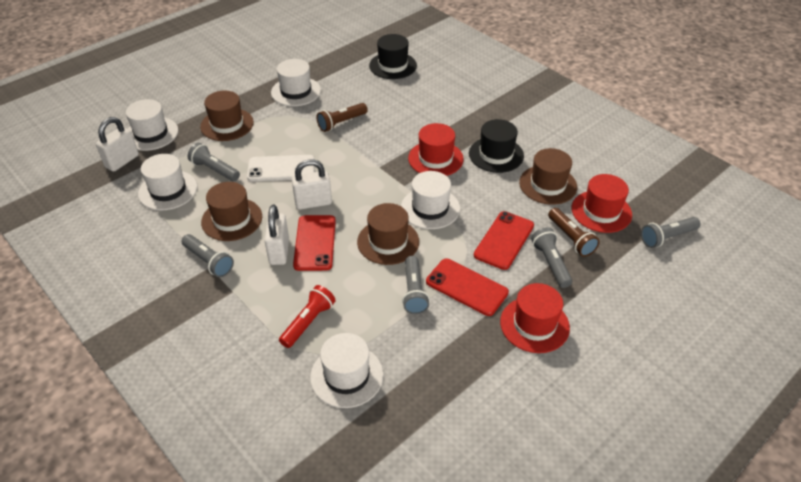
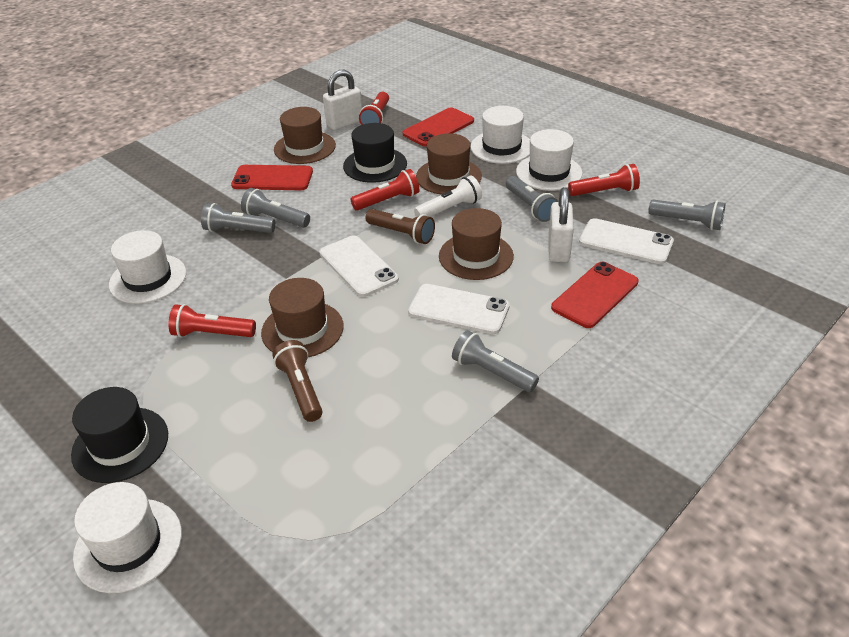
red flashlight: 1 -> 4
red hat: 3 -> 0
white flashlight: 0 -> 1
white hat: 5 -> 4
white padlock: 3 -> 2
white phone: 1 -> 3

